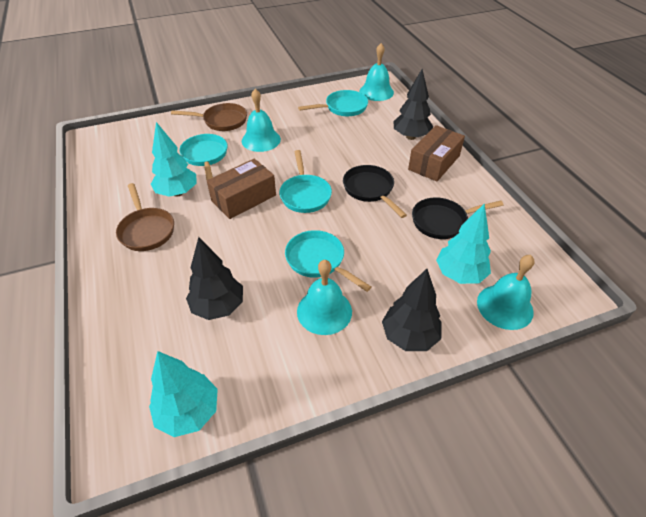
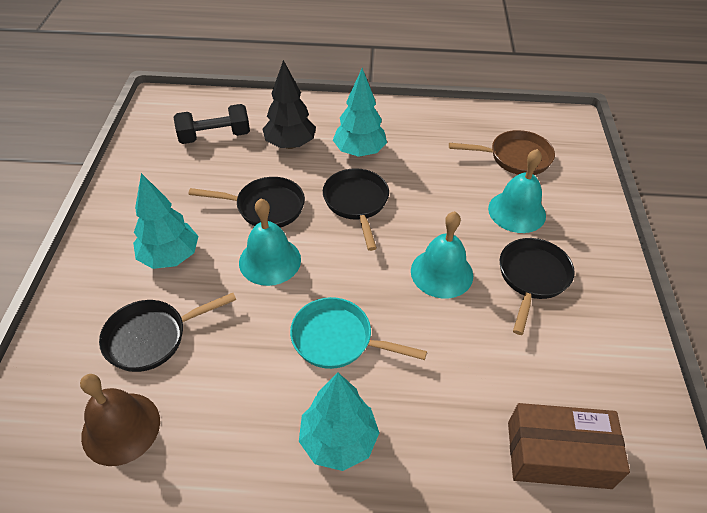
black dumbbell: 0 -> 1
black pan: 2 -> 4
black tree: 3 -> 1
brown bell: 0 -> 1
brown box: 2 -> 1
brown pan: 2 -> 1
turquoise bell: 4 -> 3
turquoise pan: 4 -> 1

